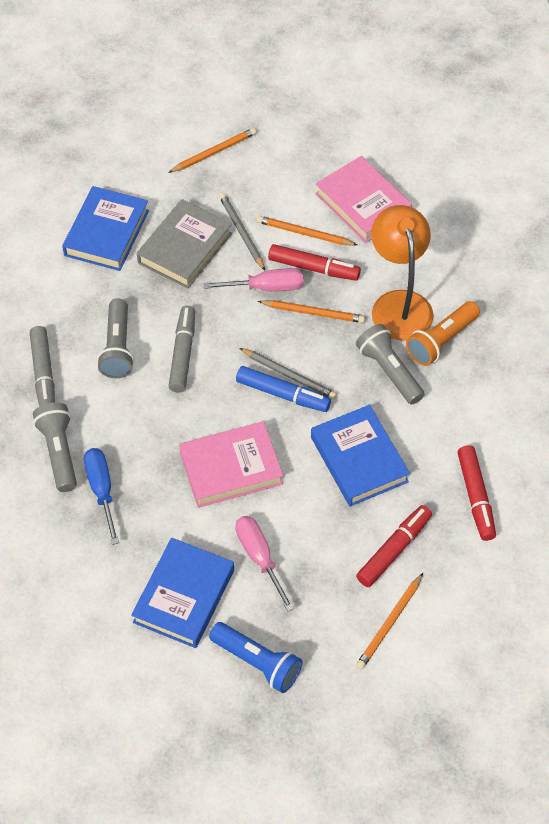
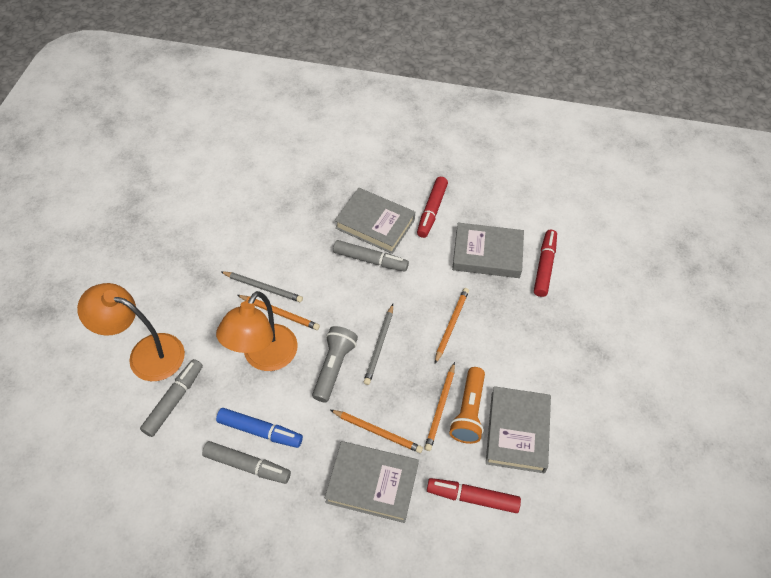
blue book: 3 -> 0
blue flashlight: 1 -> 0
blue screwdriver: 1 -> 0
grey book: 1 -> 4
grey flashlight: 3 -> 1
grey marker: 2 -> 3
orange lamp: 1 -> 2
pink book: 2 -> 0
pink screwdriver: 2 -> 0

